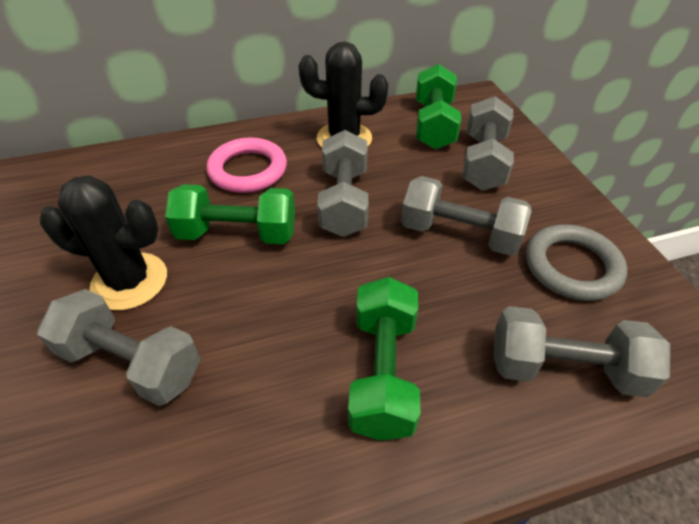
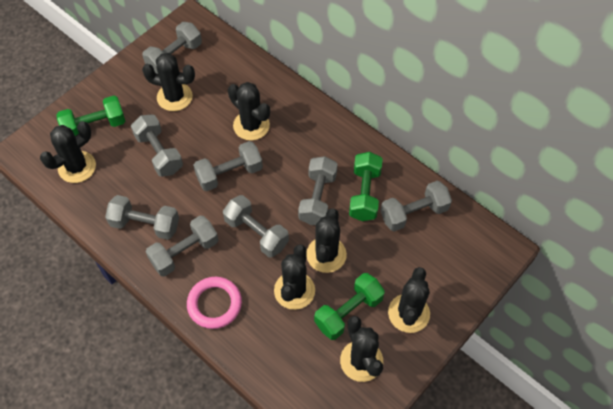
black cactus: 2 -> 7
grey dumbbell: 5 -> 8
grey ring: 1 -> 0

